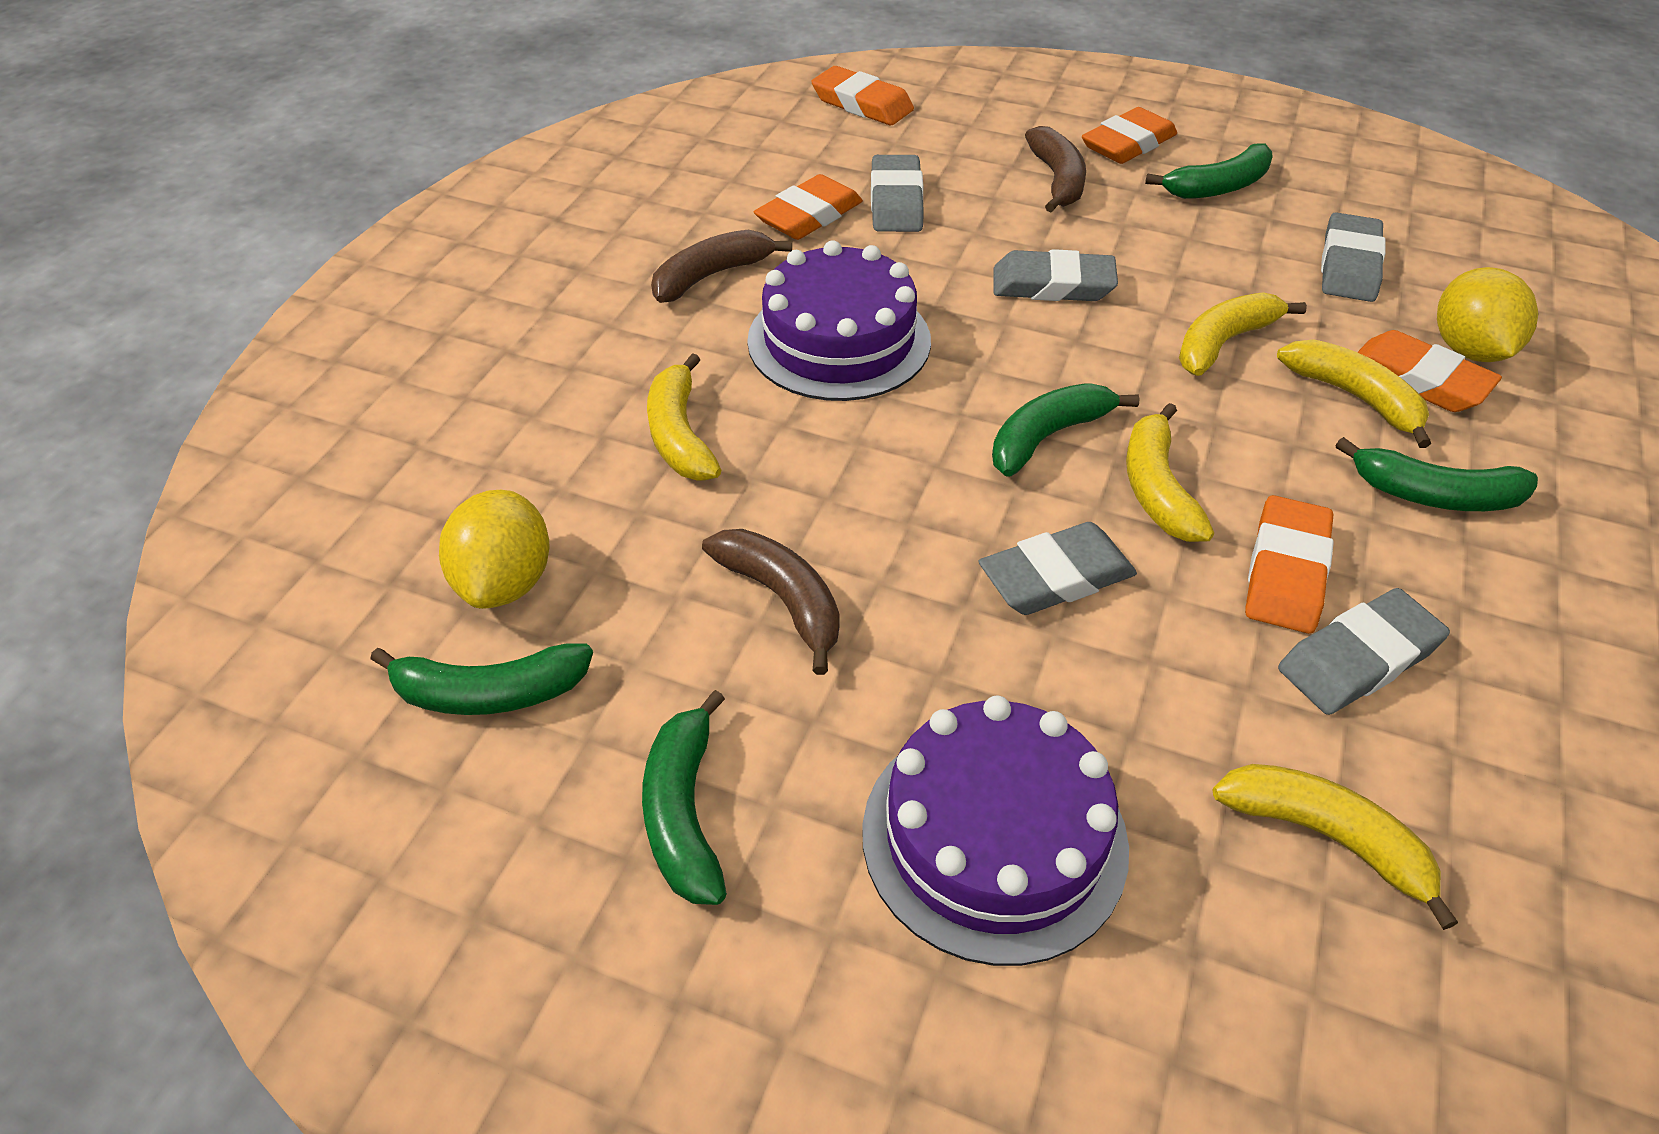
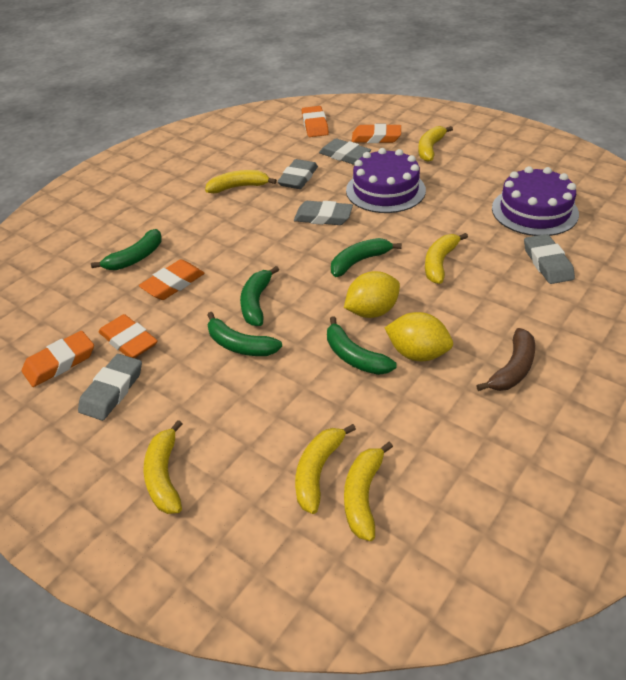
brown banana: 3 -> 1
yellow banana: 5 -> 6

